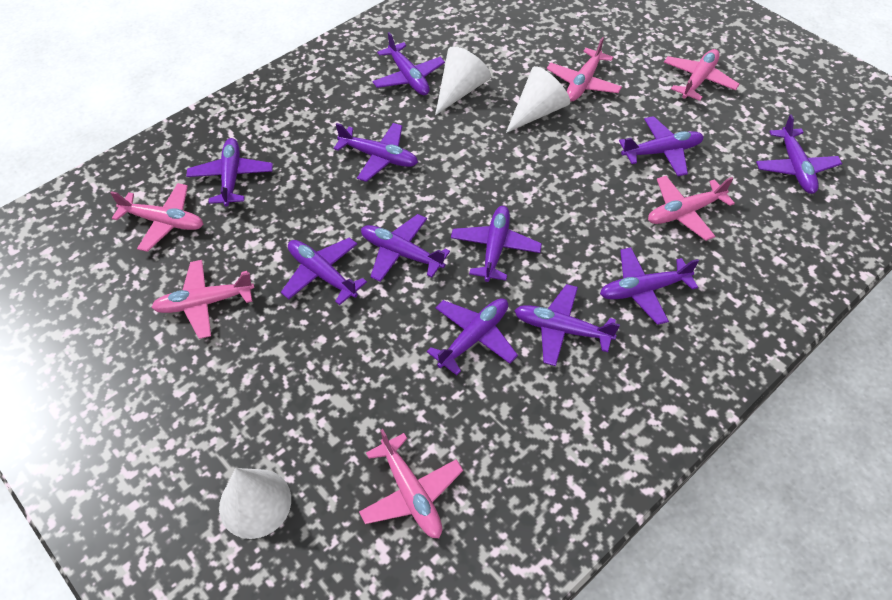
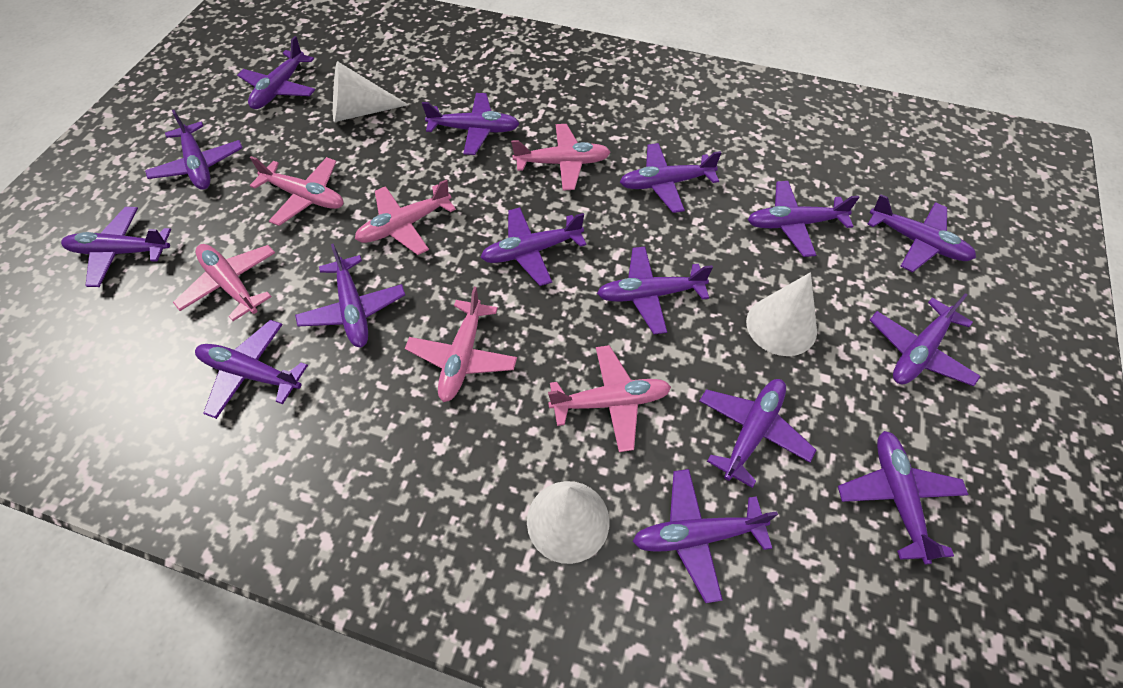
purple plane: 11 -> 15

